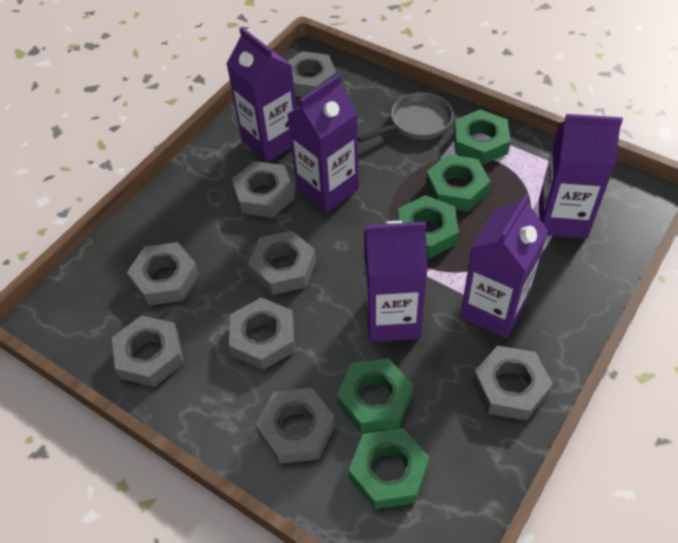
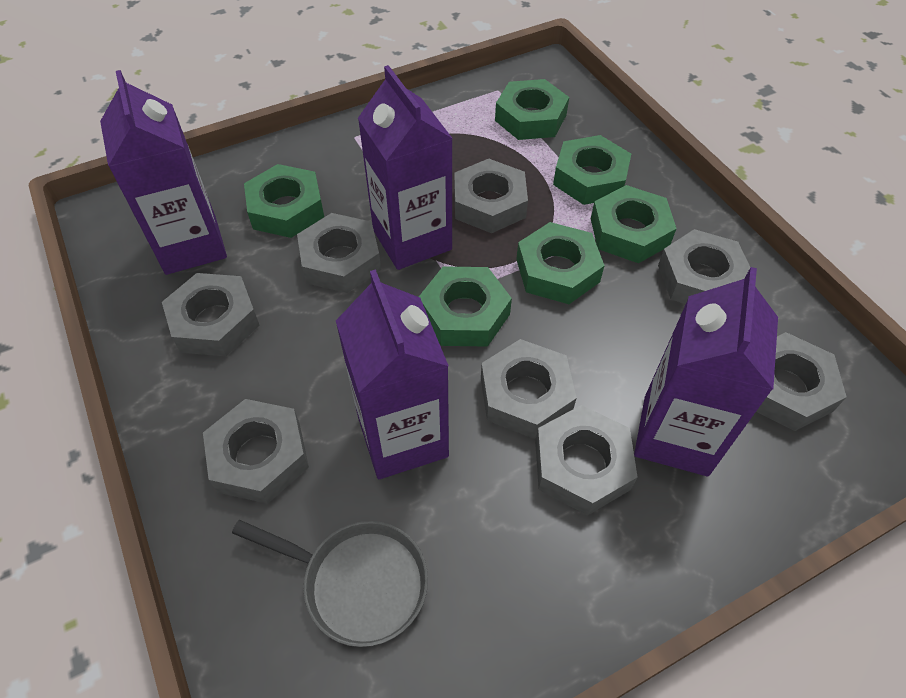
green nut: 5 -> 6
purple carton: 5 -> 4

